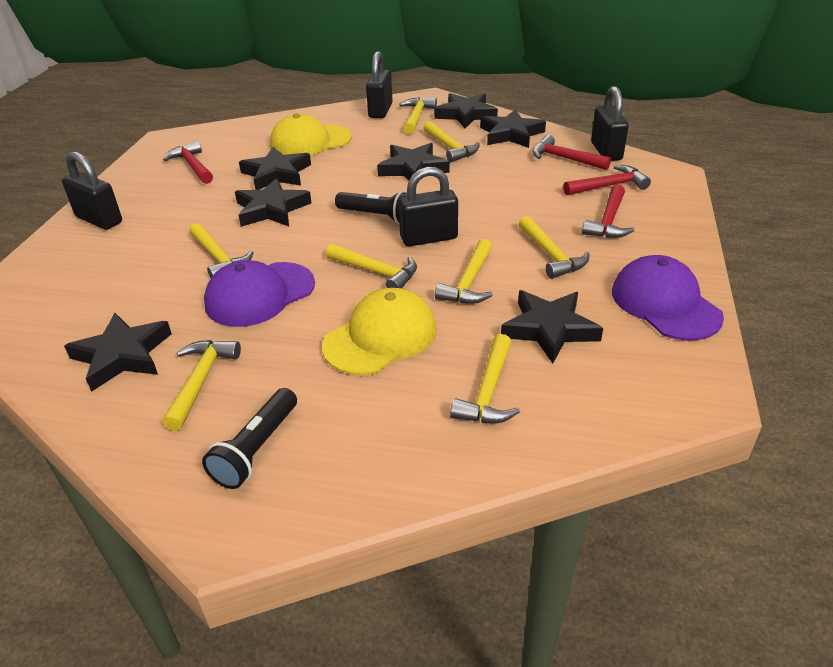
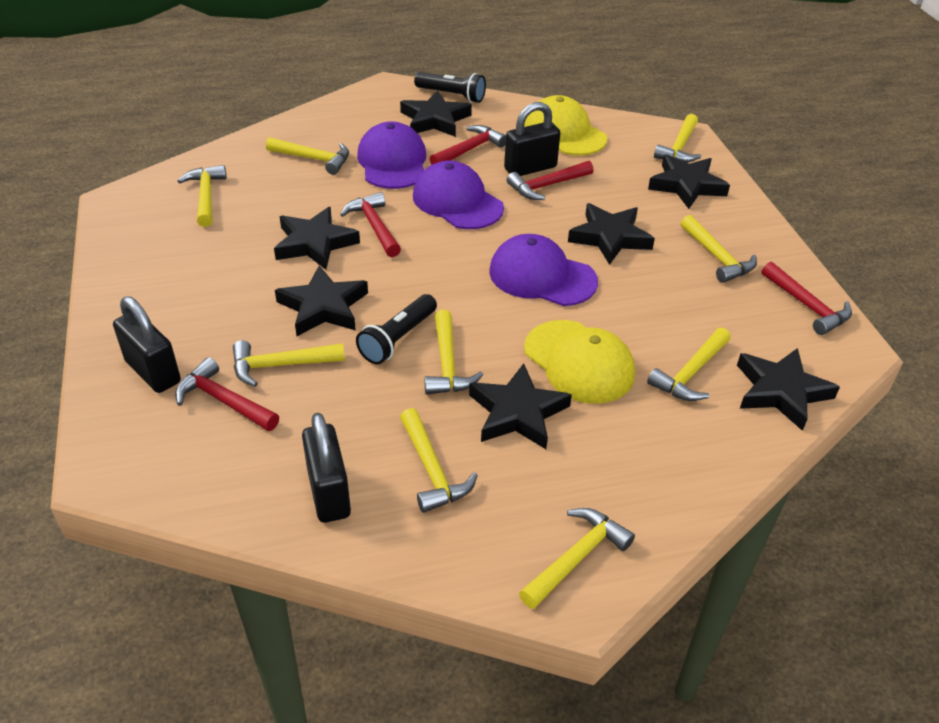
black padlock: 4 -> 3
purple cap: 2 -> 3
red hammer: 4 -> 5
yellow hammer: 8 -> 9

